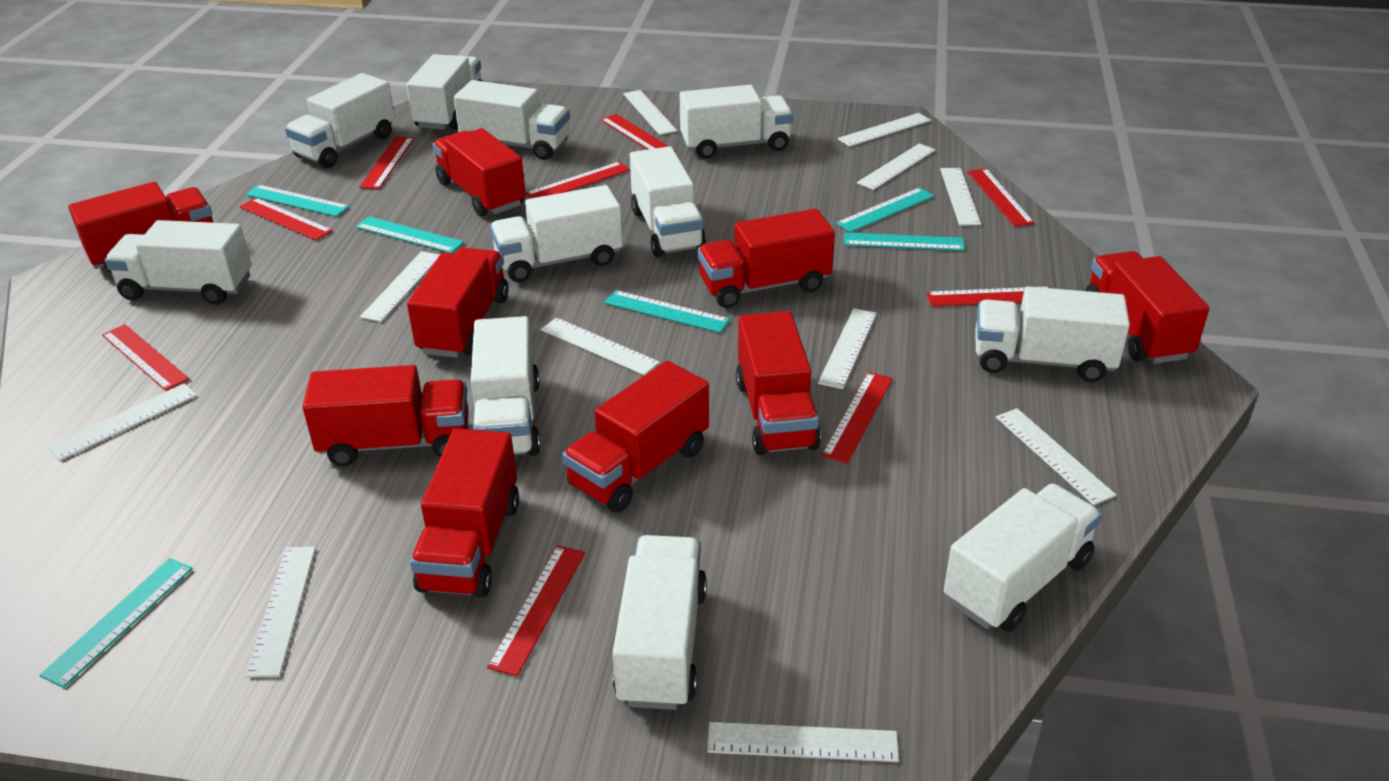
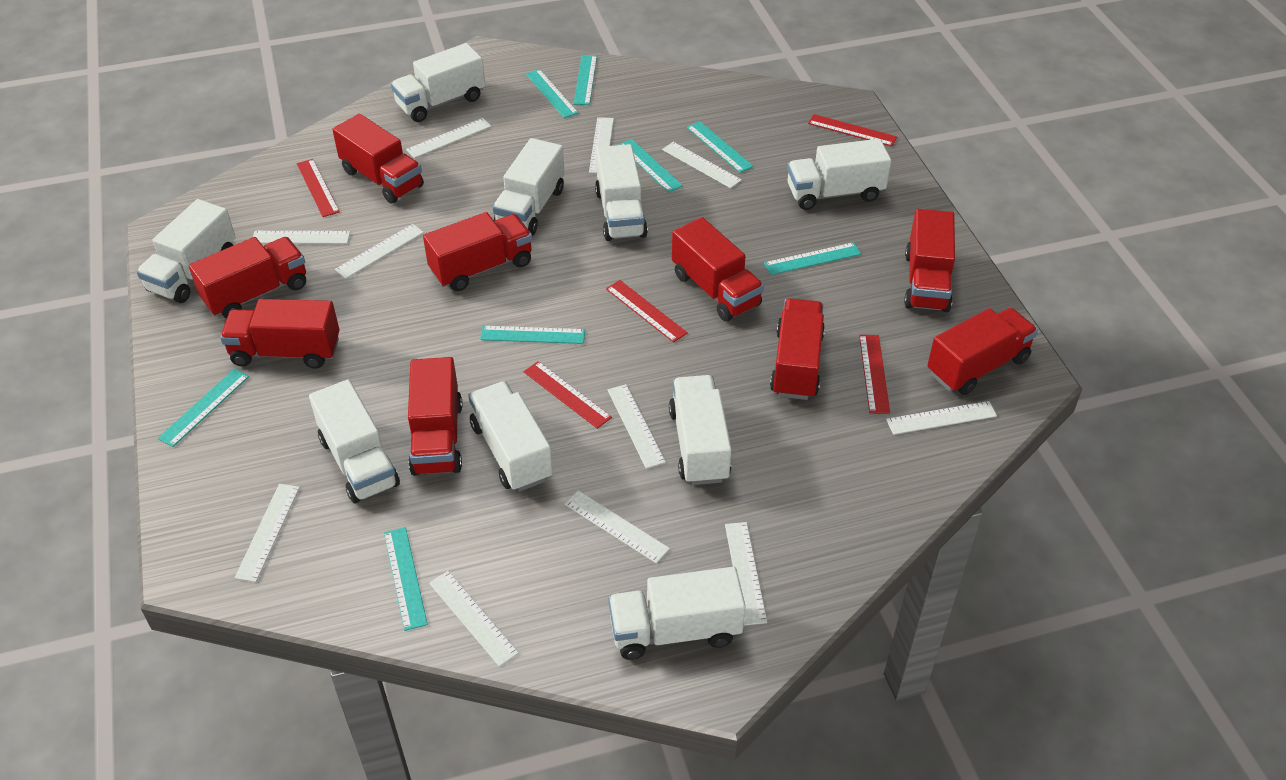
red ruler: 9 -> 5
turquoise ruler: 6 -> 8
white truck: 11 -> 9

